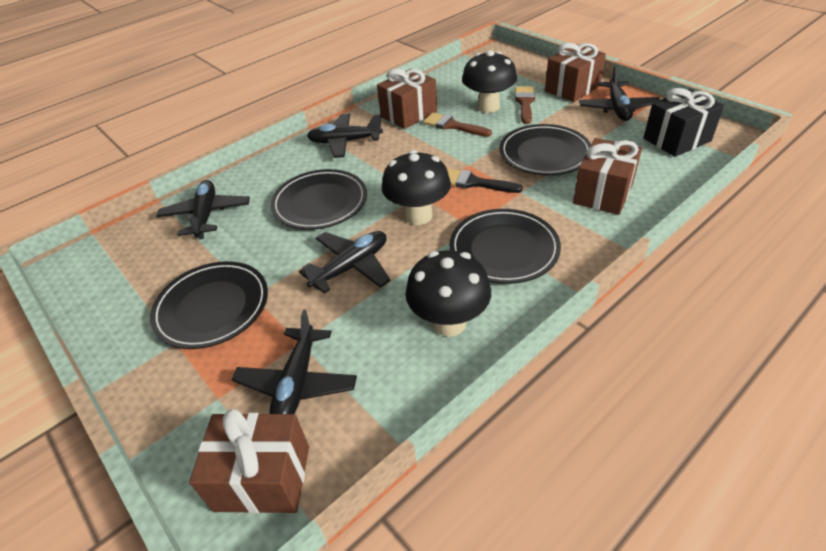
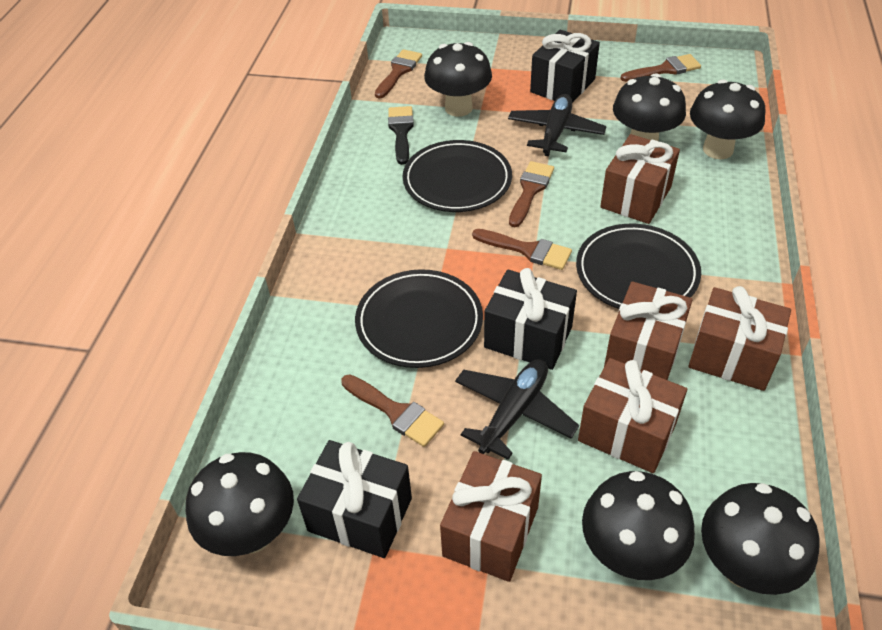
black gift: 1 -> 3
black mushroom: 3 -> 6
black plane: 5 -> 2
black plate: 4 -> 3
brown brush: 2 -> 5
brown gift: 4 -> 5

